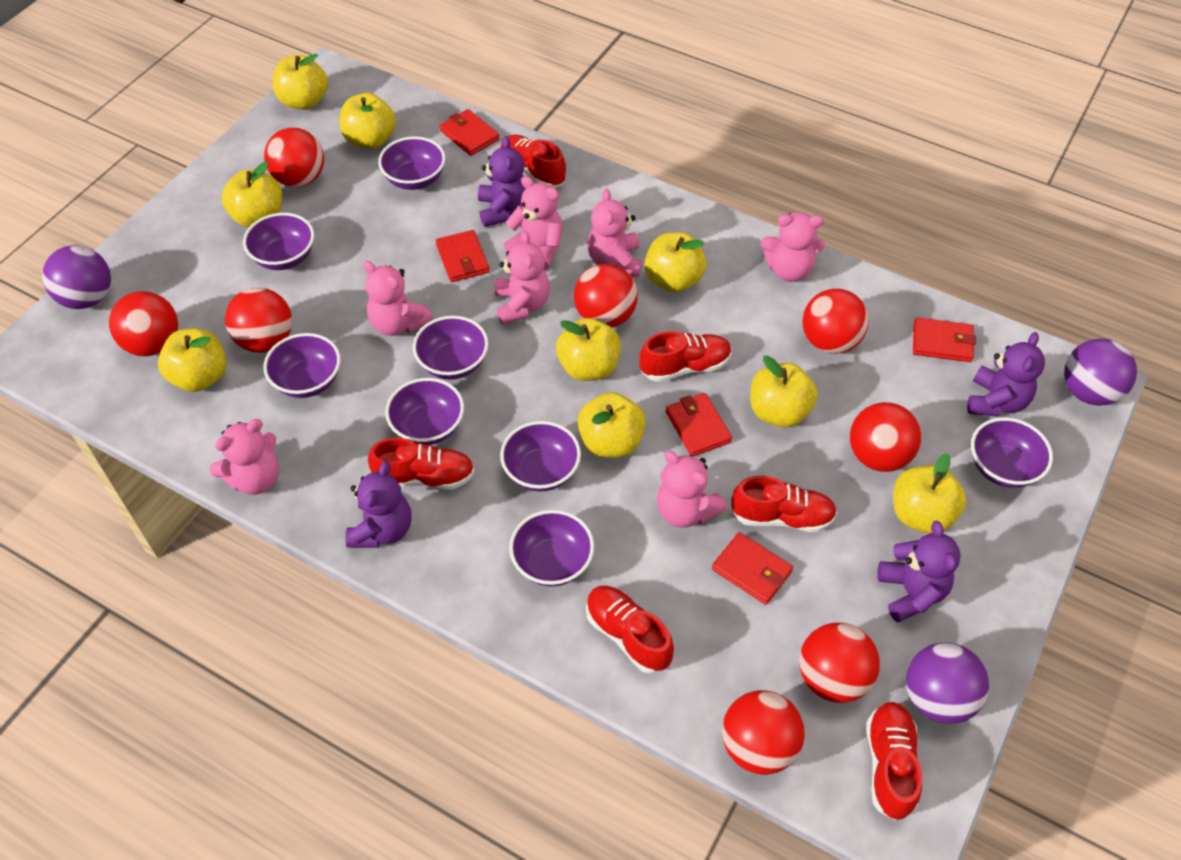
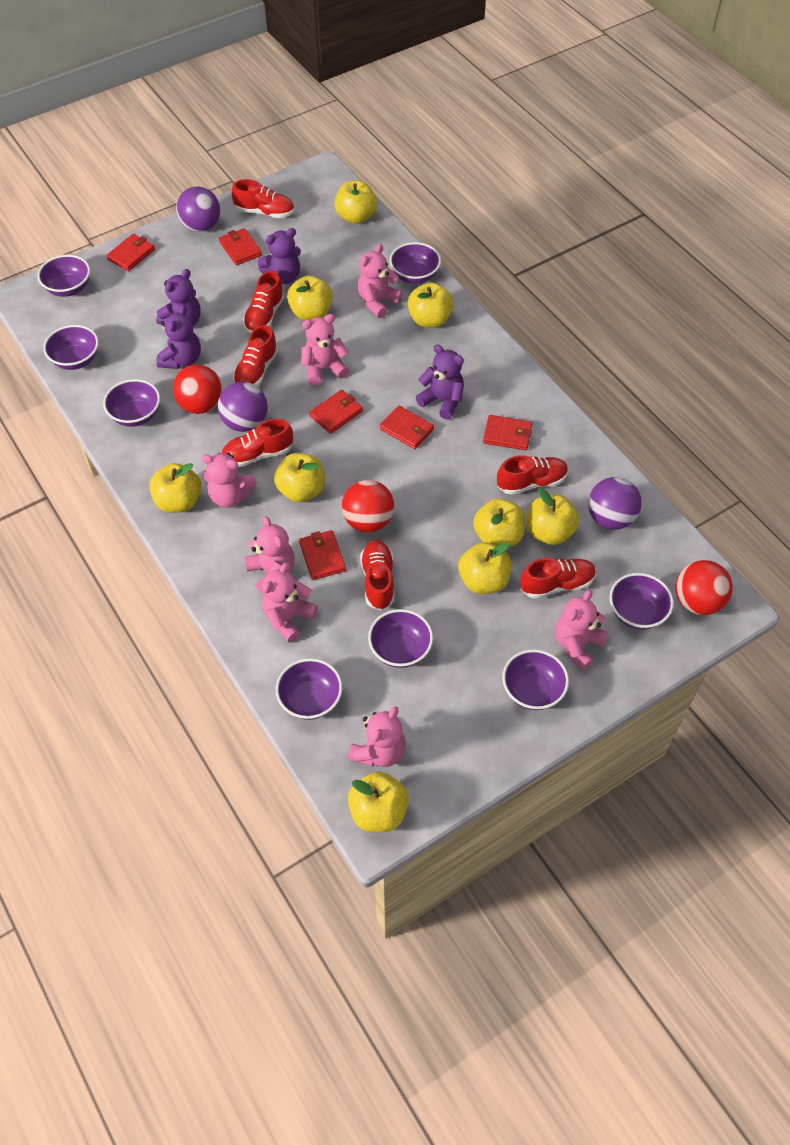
red ball: 8 -> 3
red shoe: 6 -> 7
red wallet: 5 -> 6

